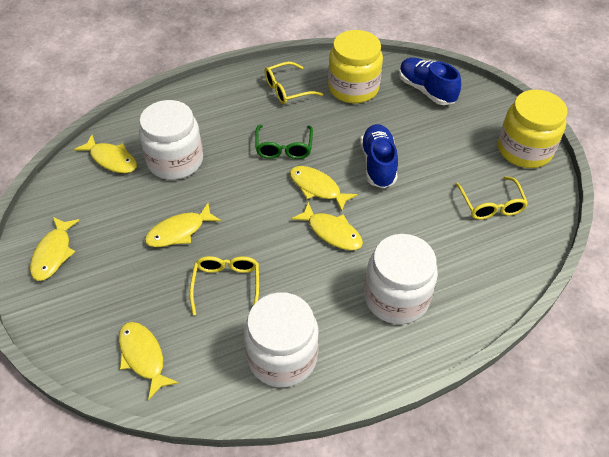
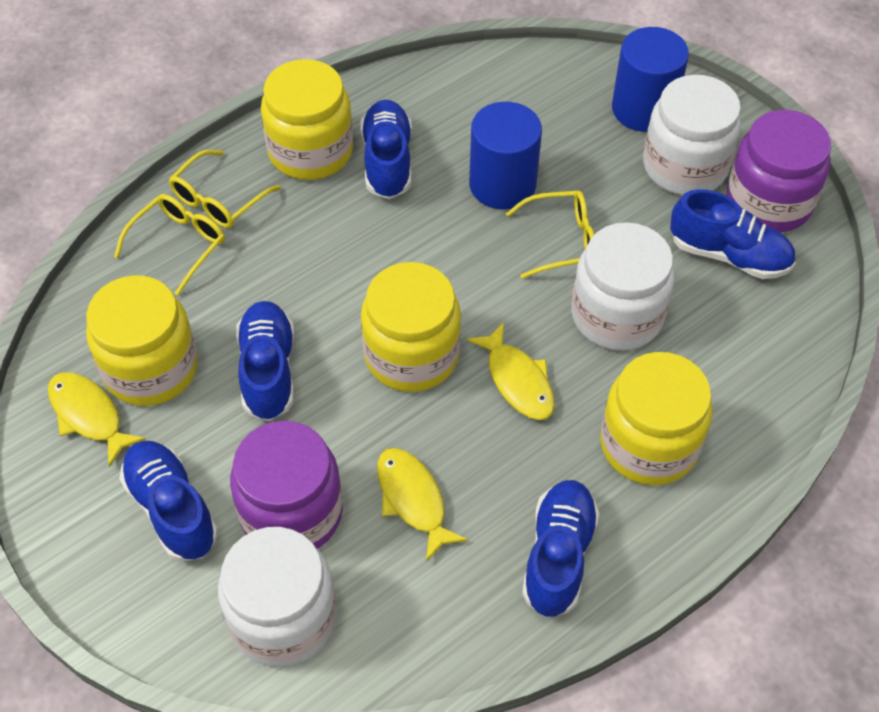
blue cylinder: 0 -> 2
blue shoe: 2 -> 5
green glasses: 1 -> 0
purple jar: 0 -> 2
yellow fish: 6 -> 3
yellow jar: 2 -> 4

